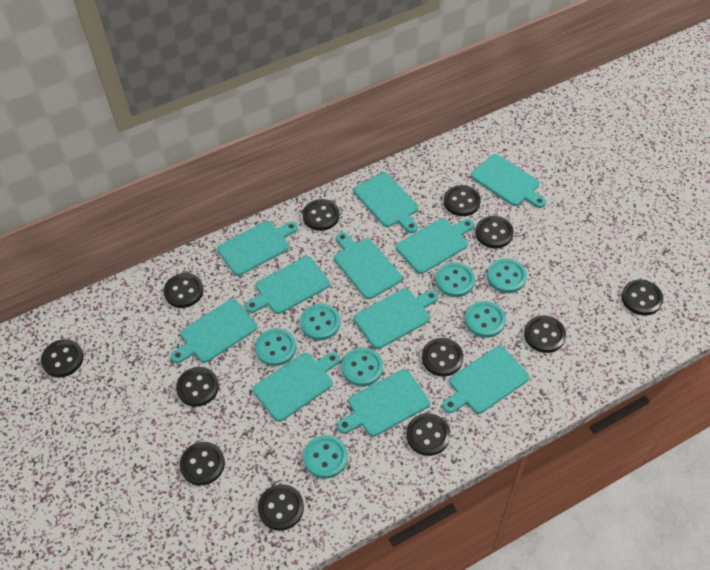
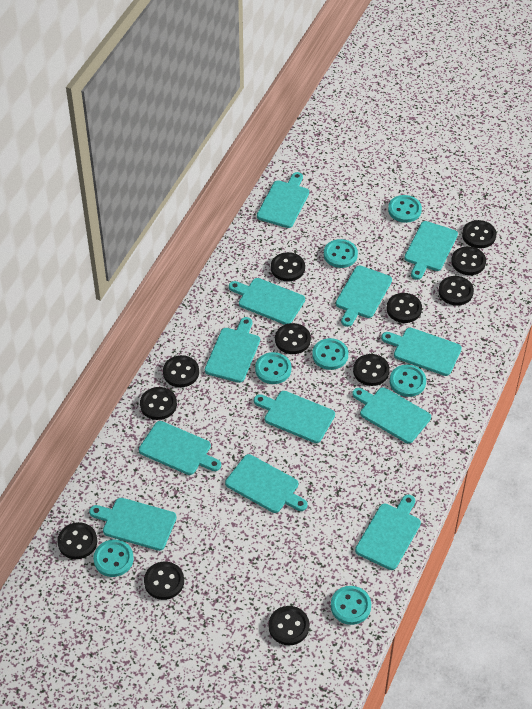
turquoise cutting board: 11 -> 12

